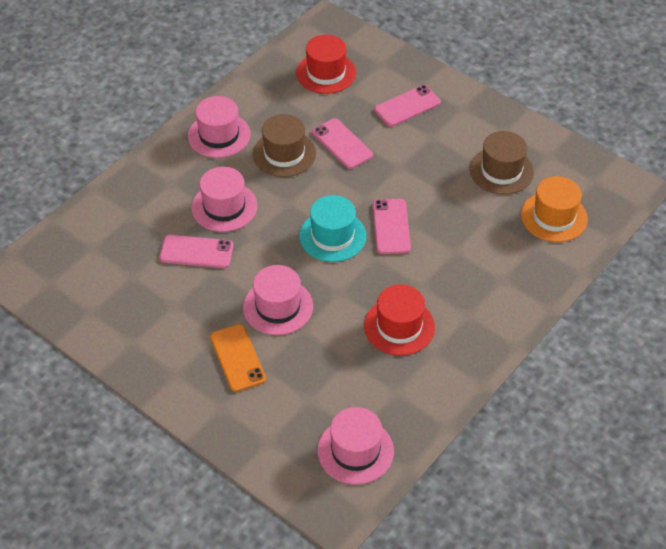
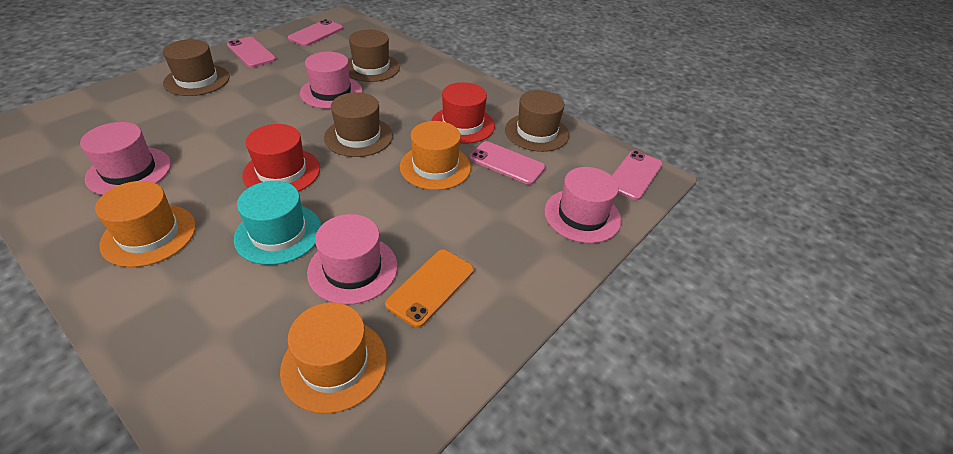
brown hat: 2 -> 4
orange hat: 1 -> 3

